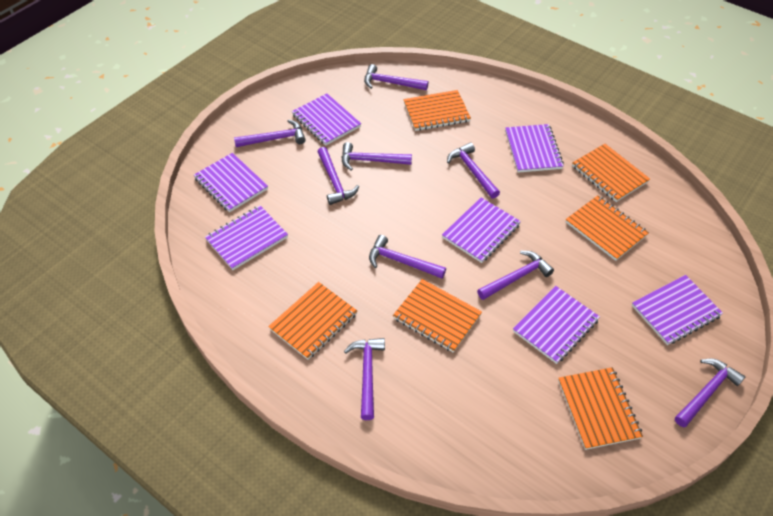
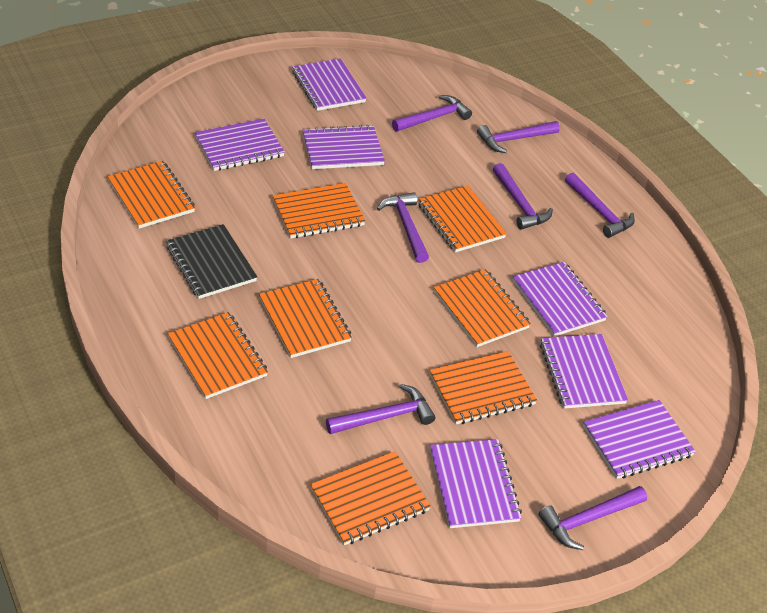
black notebook: 0 -> 1
orange notebook: 6 -> 8
purple hammer: 9 -> 7

